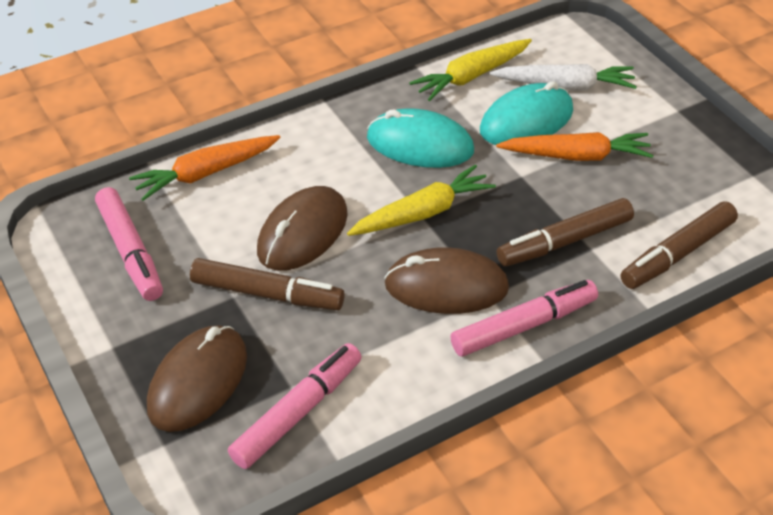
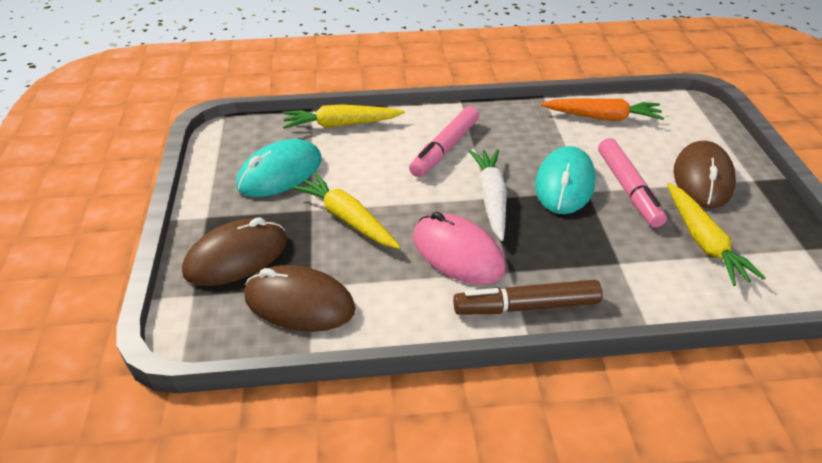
brown marker: 3 -> 1
orange carrot: 2 -> 1
pink marker: 3 -> 2
pink mouse: 0 -> 1
yellow carrot: 2 -> 3

